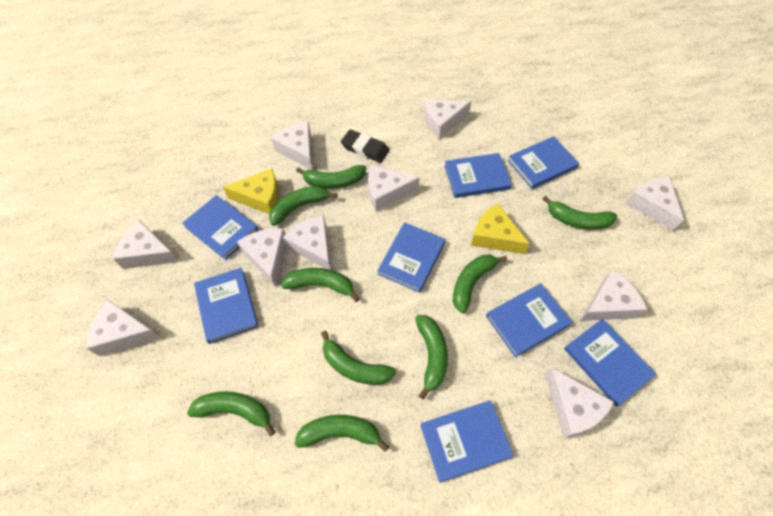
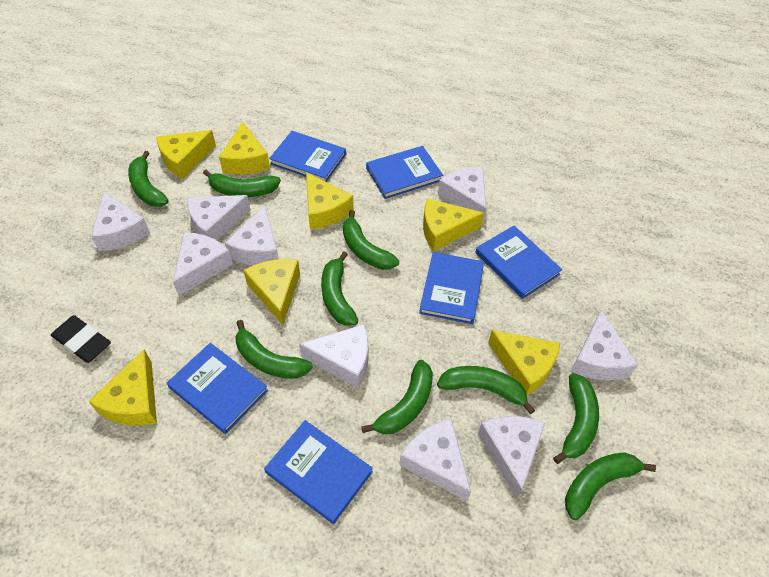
blue book: 8 -> 6
white cheese: 10 -> 9
yellow cheese: 2 -> 7

